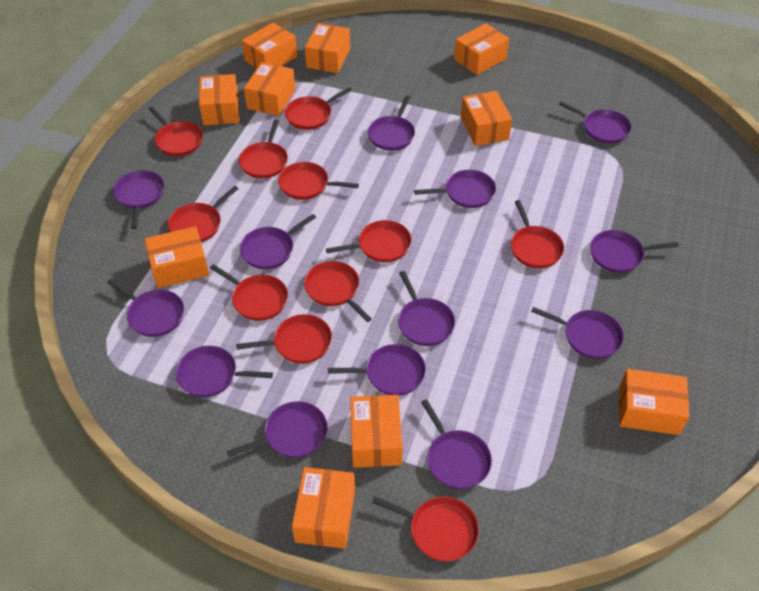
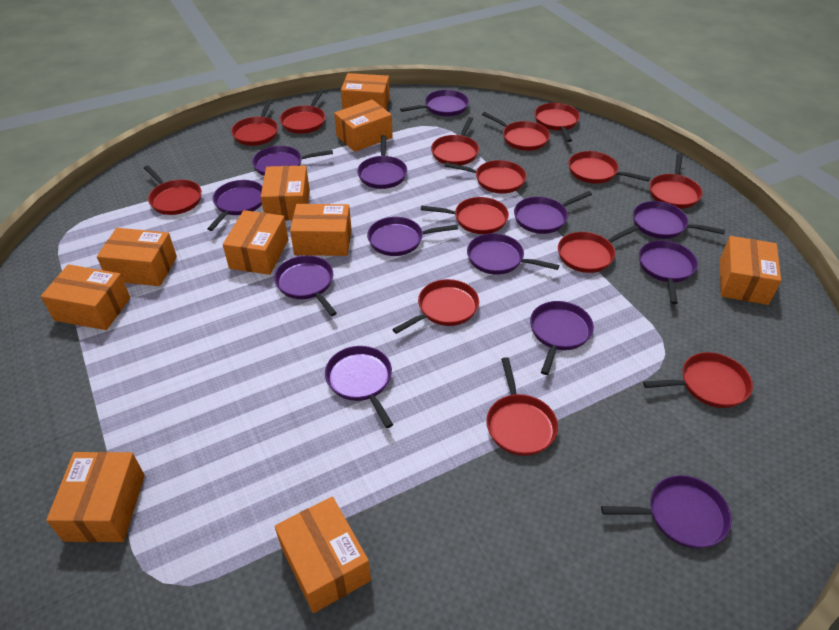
red pan: 11 -> 14

